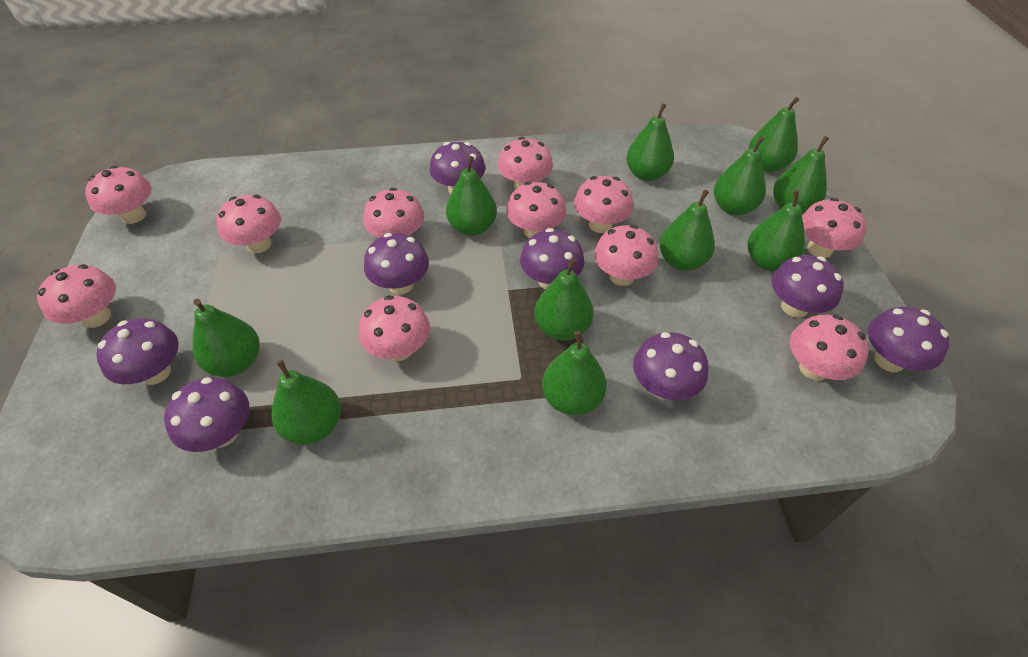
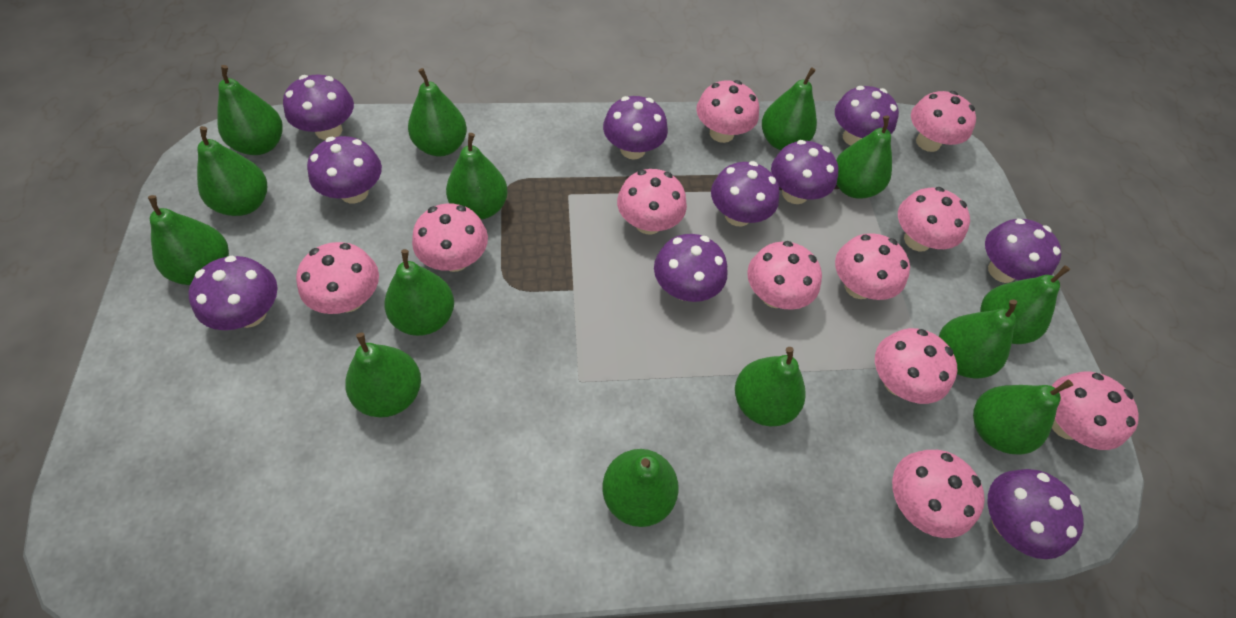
green pear: 11 -> 14
purple mushroom: 8 -> 10

